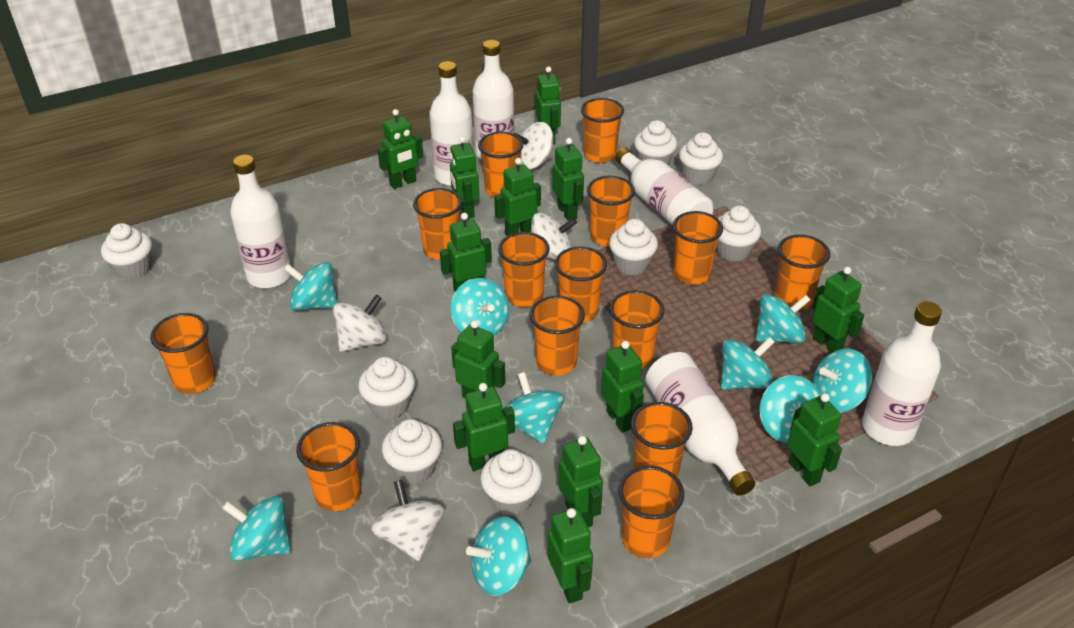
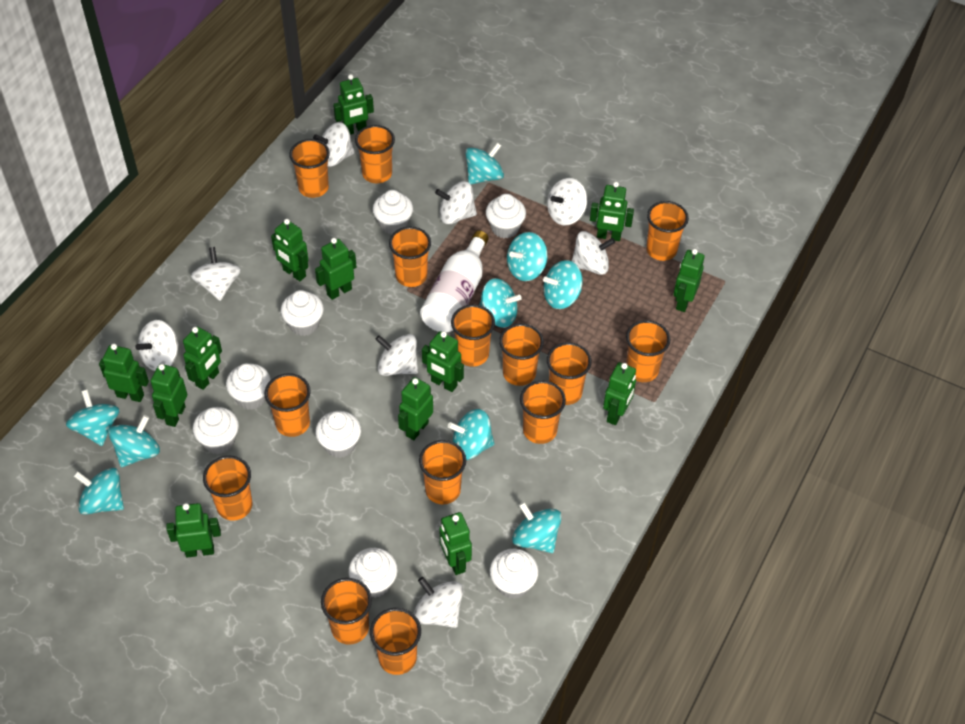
white bottle: 6 -> 1
white spinning top: 4 -> 8

